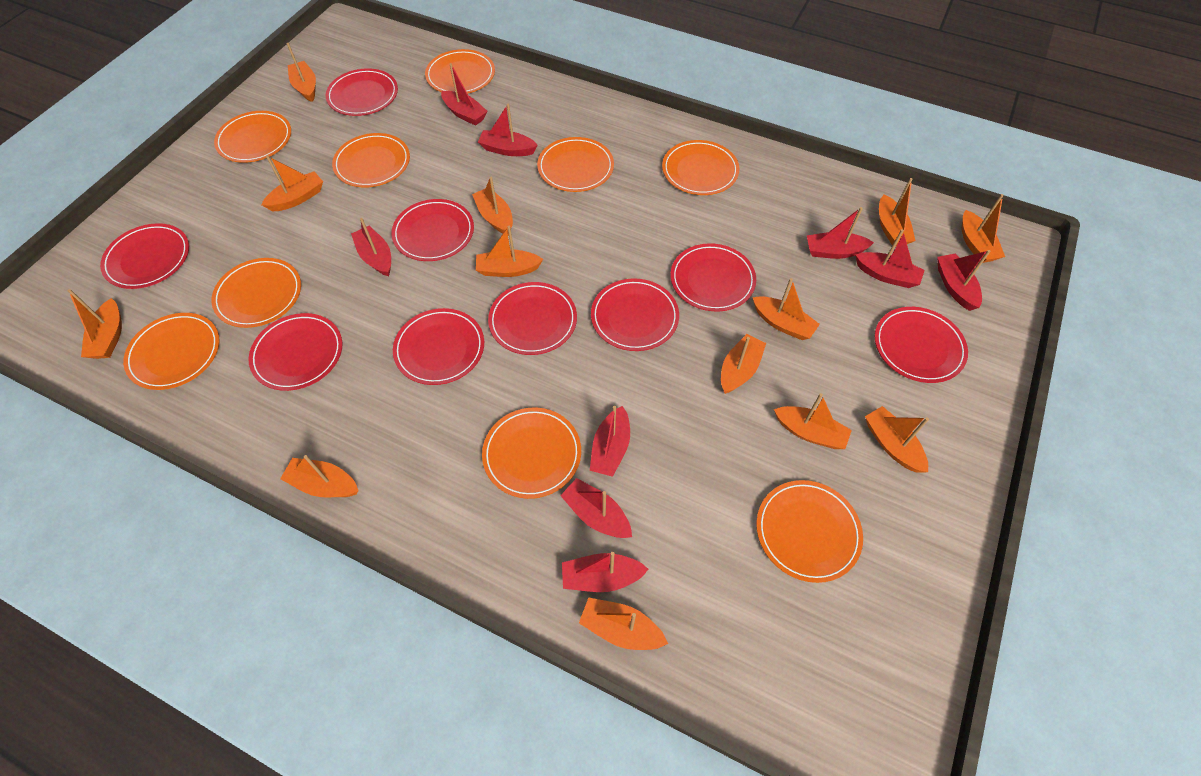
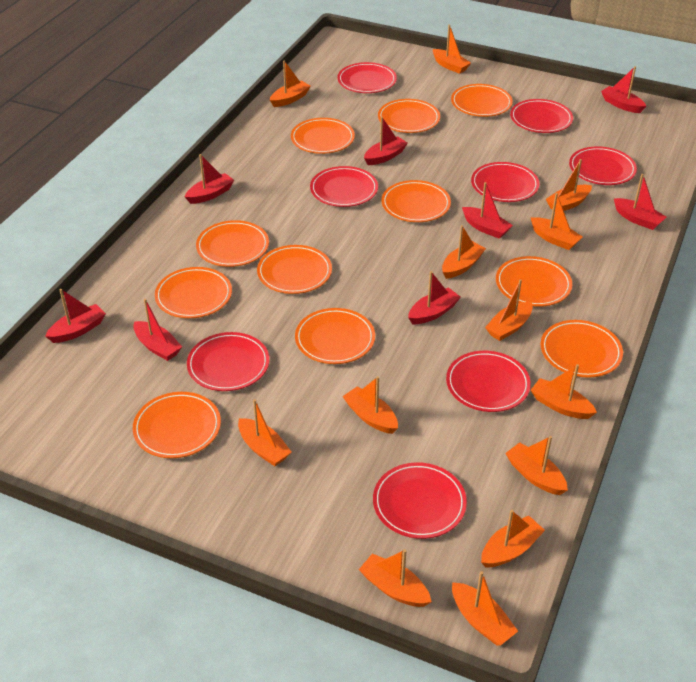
orange plate: 9 -> 11
red boat: 9 -> 8
red plate: 9 -> 8

